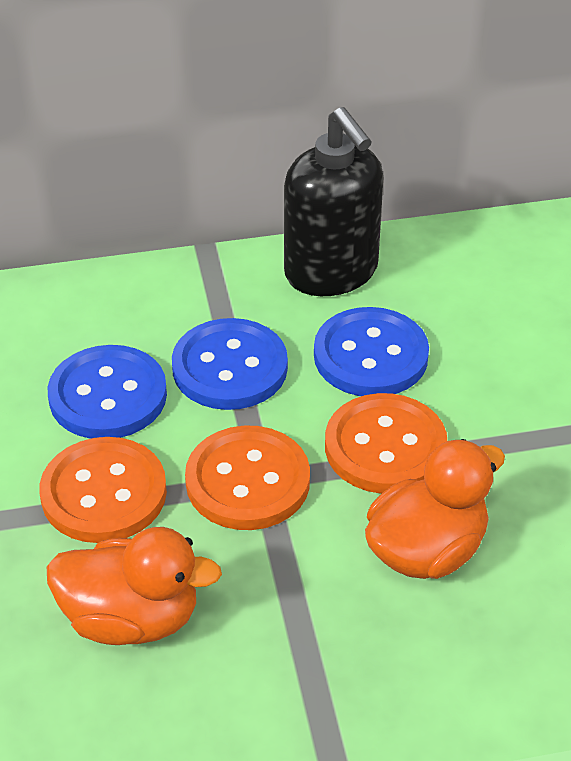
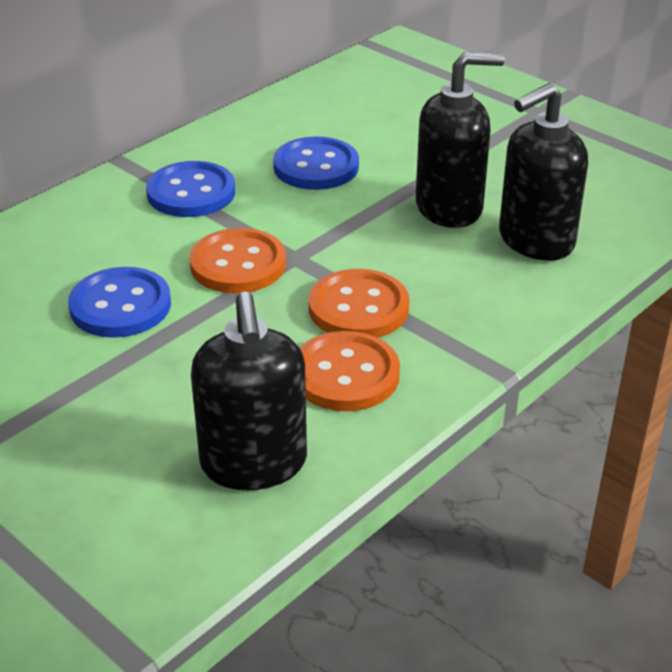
black soap dispenser: 1 -> 3
orange duck: 2 -> 0

